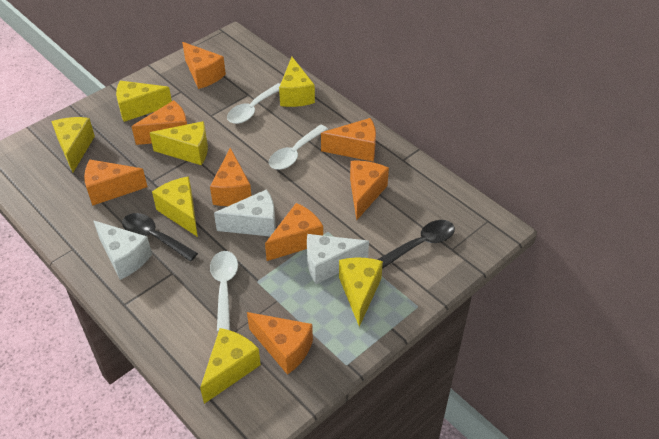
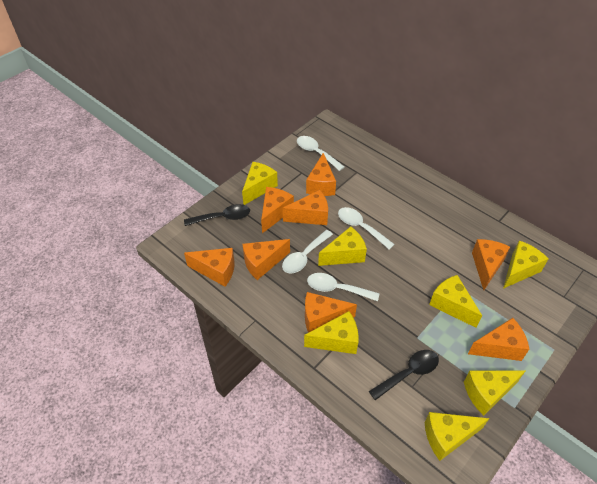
white cheese: 3 -> 0
white spoon: 3 -> 4

